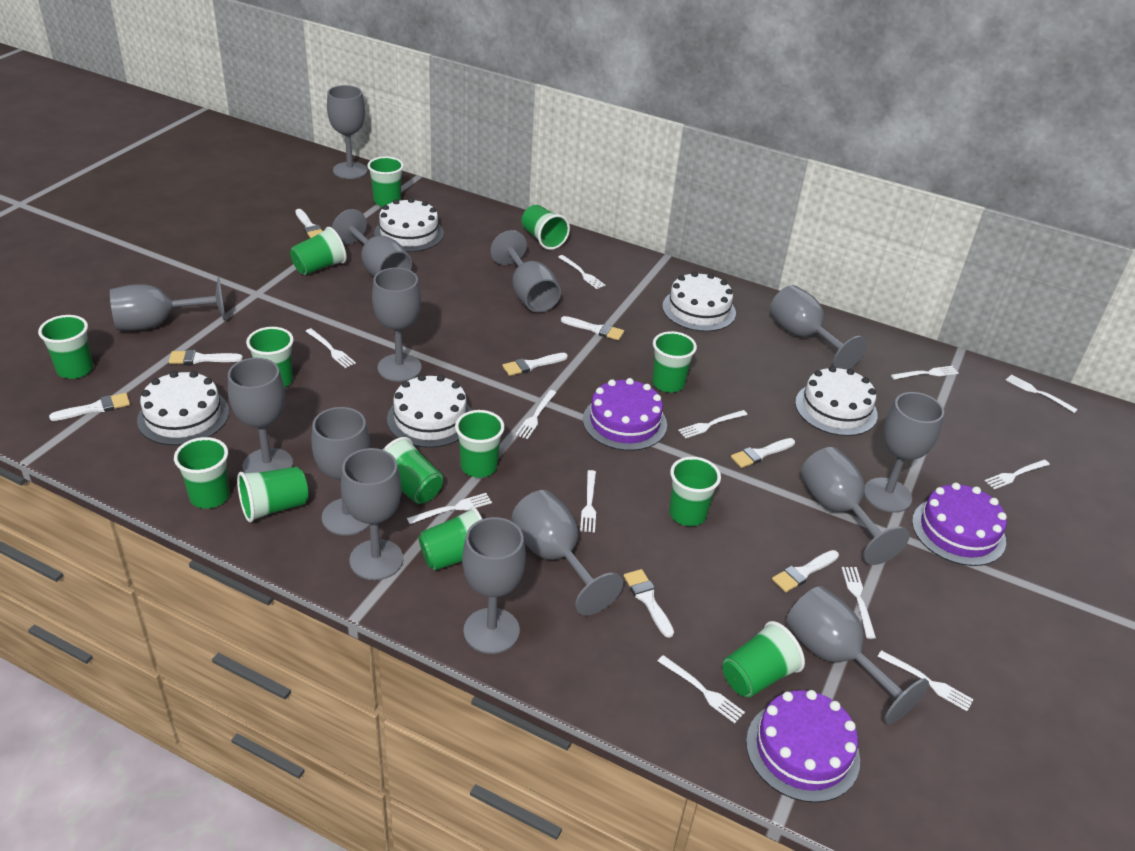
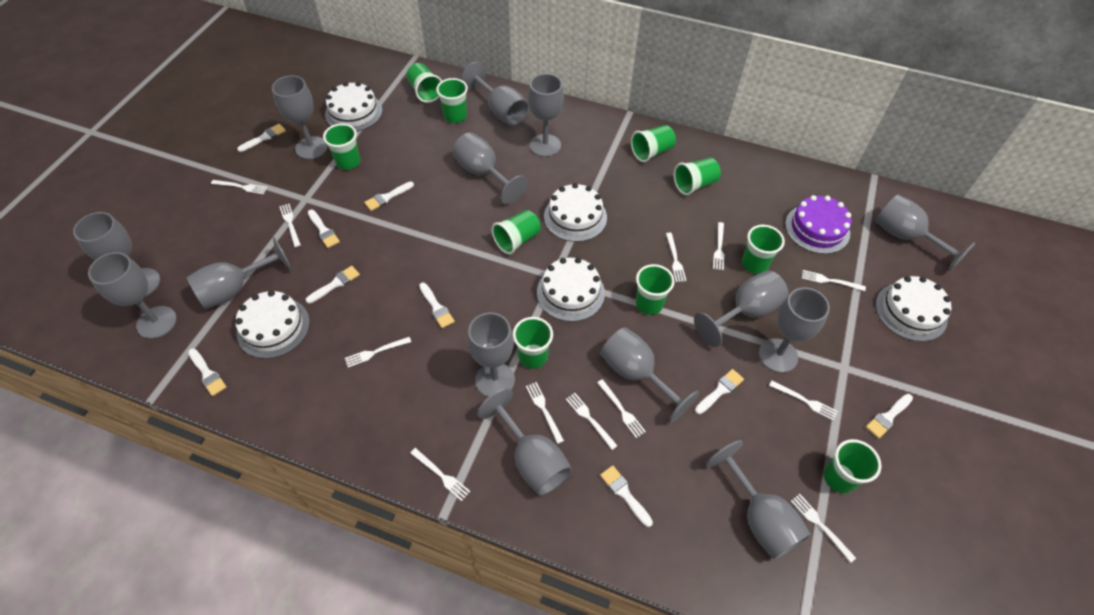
green cup: 13 -> 10
purple cake: 3 -> 1
white brush: 8 -> 9

